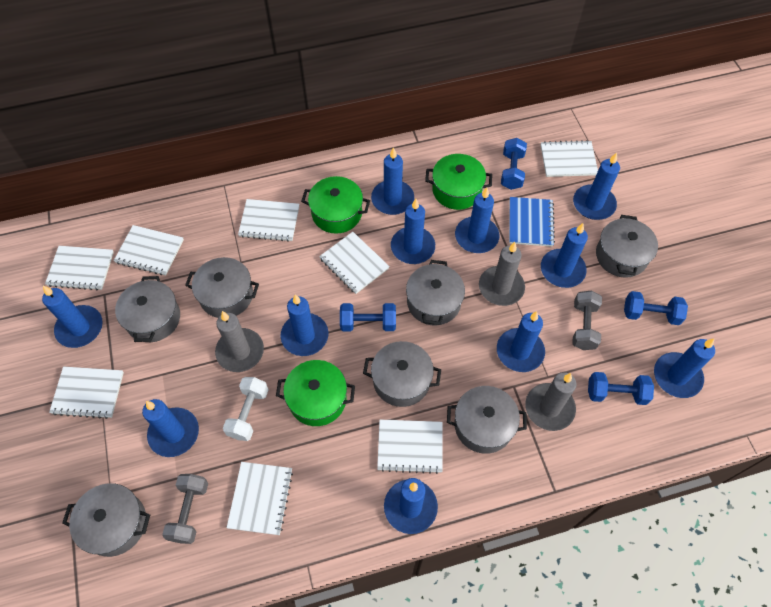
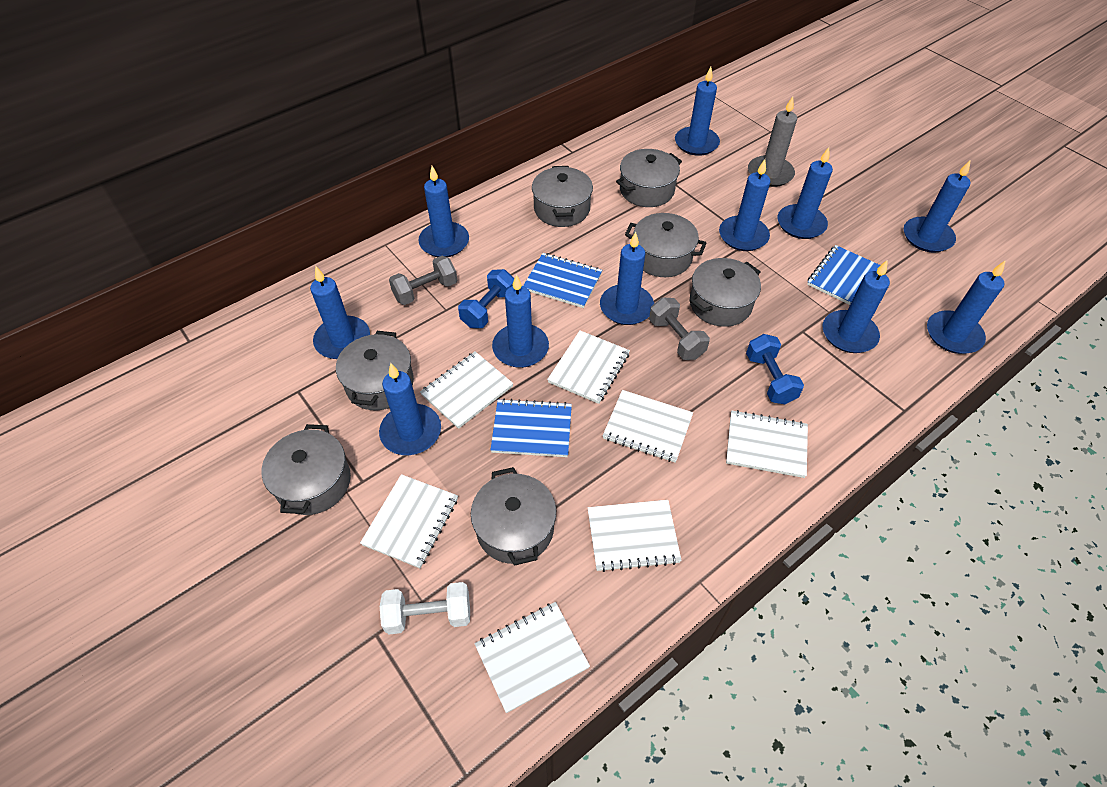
blue dumbbell: 4 -> 2
blue notebook: 1 -> 3
green pot: 3 -> 0
grey candle: 3 -> 1
white notebook: 8 -> 7

